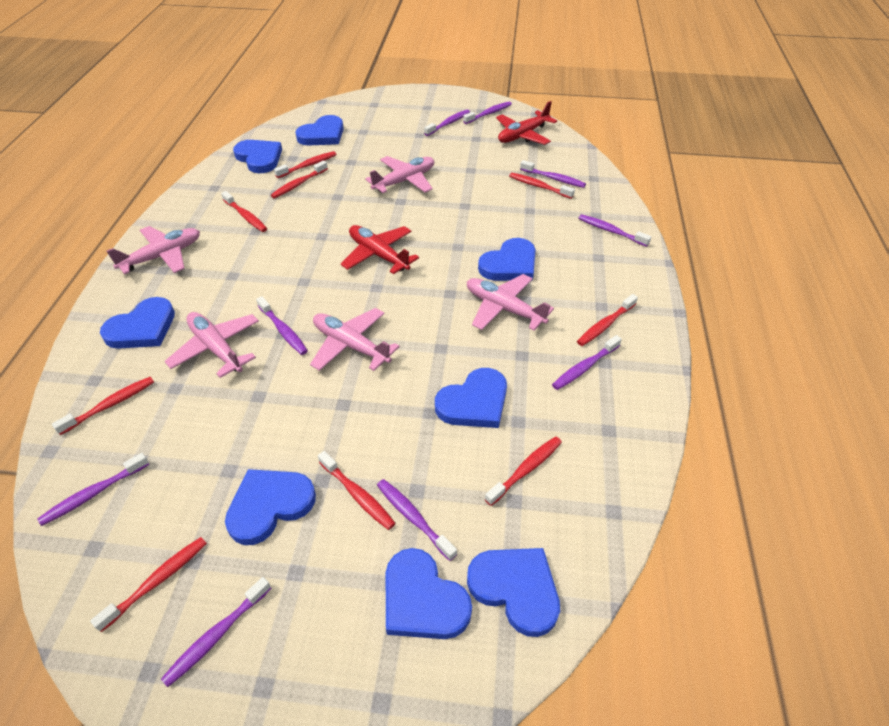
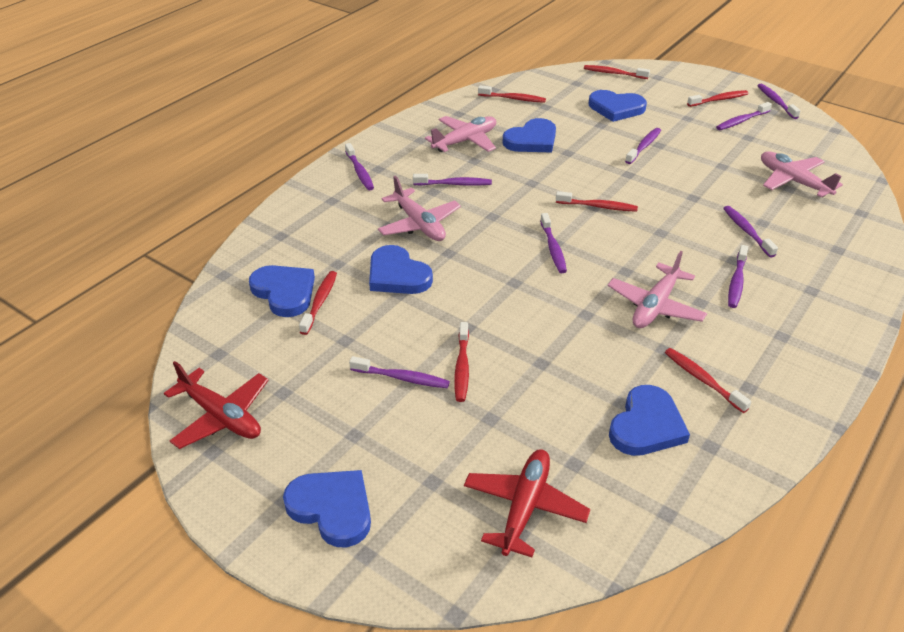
blue heart: 8 -> 6
pink plane: 5 -> 4
red toothbrush: 9 -> 7

